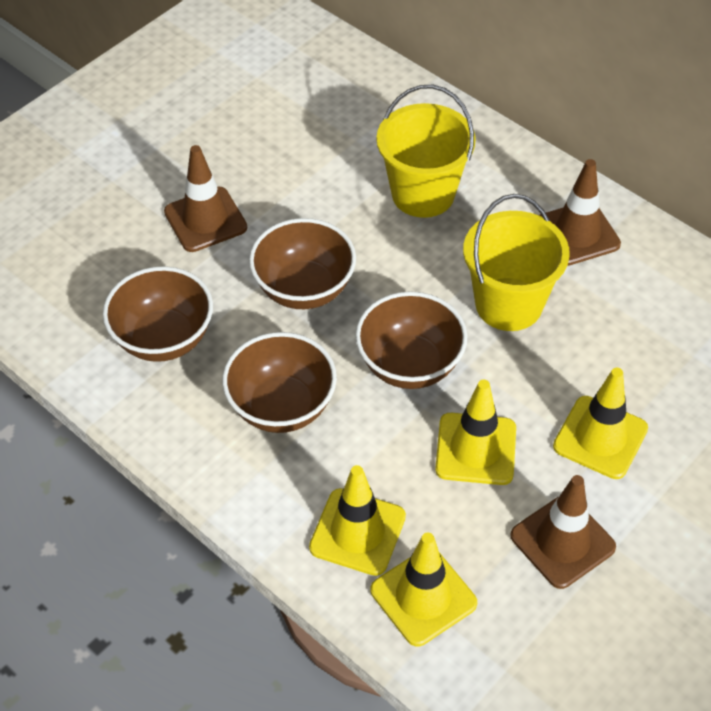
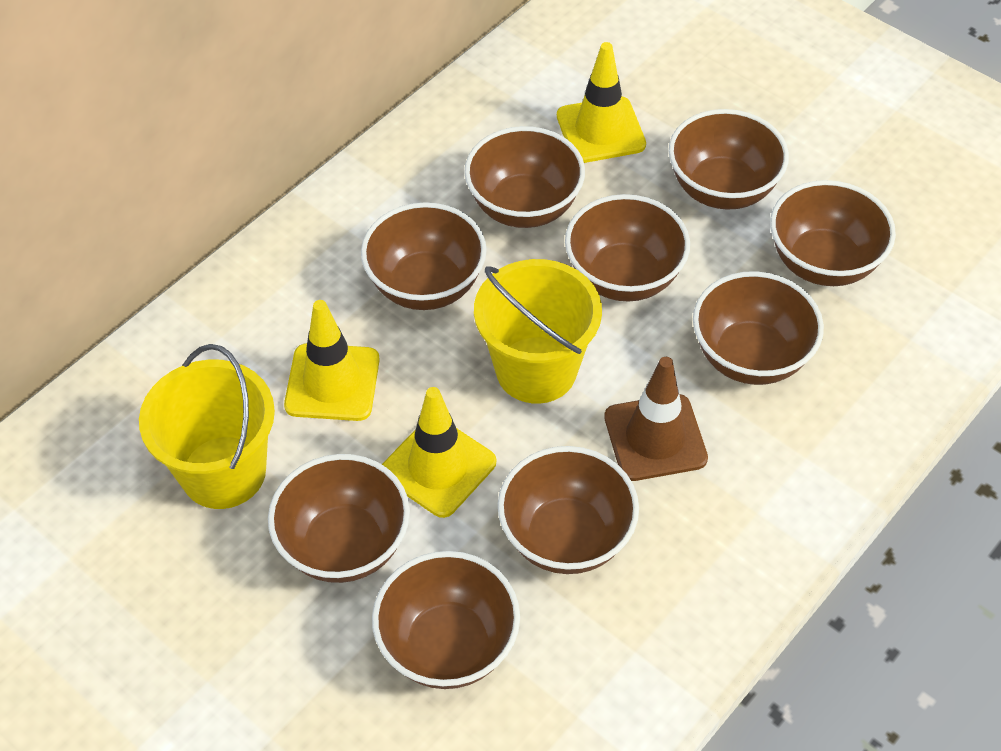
brown bowl: 4 -> 9
brown traffic cone: 3 -> 1
yellow traffic cone: 4 -> 3

